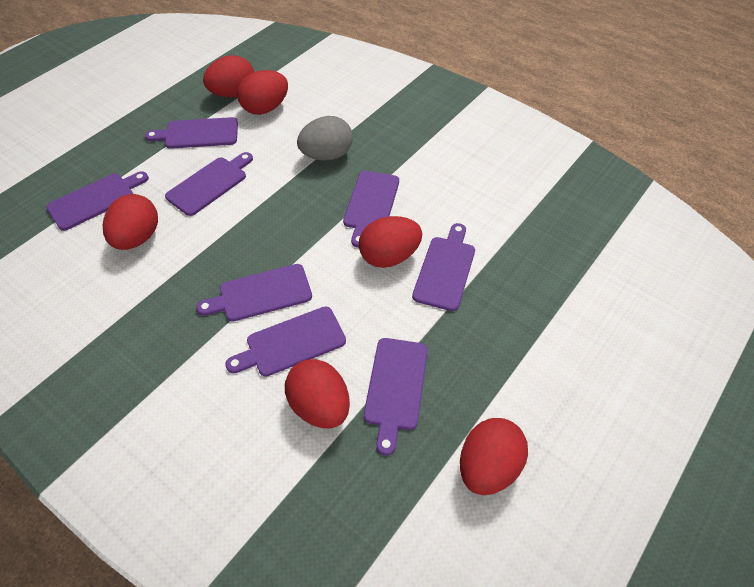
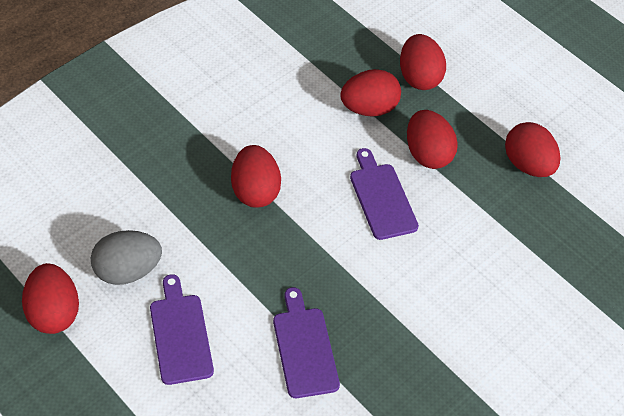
purple cutting board: 8 -> 3

